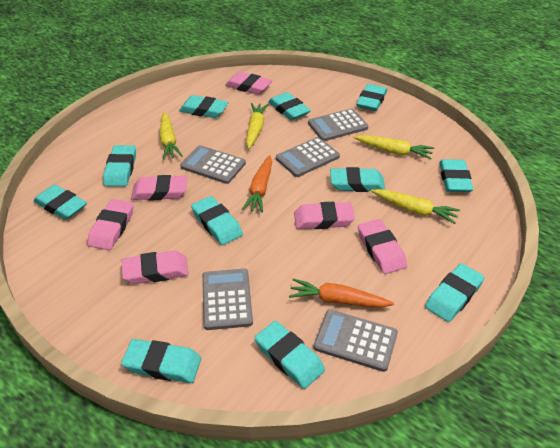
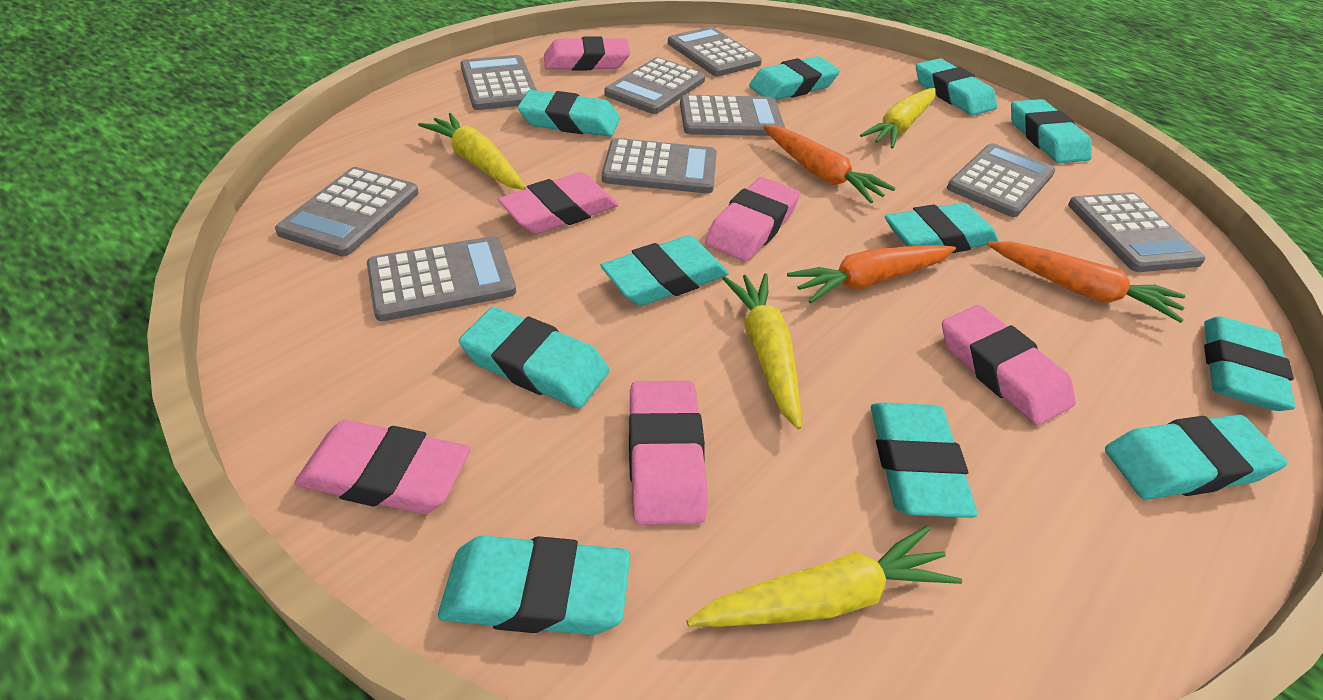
grey calculator: 5 -> 9
orange carrot: 2 -> 3

